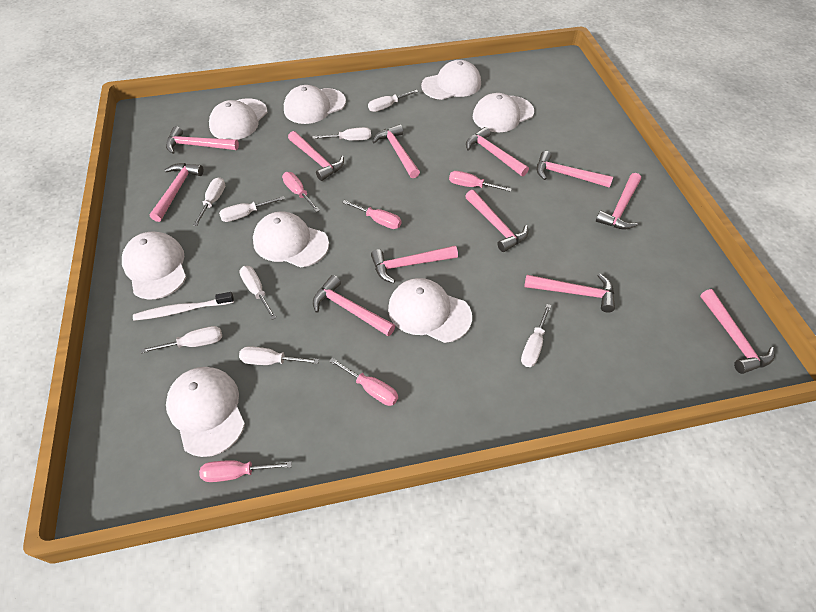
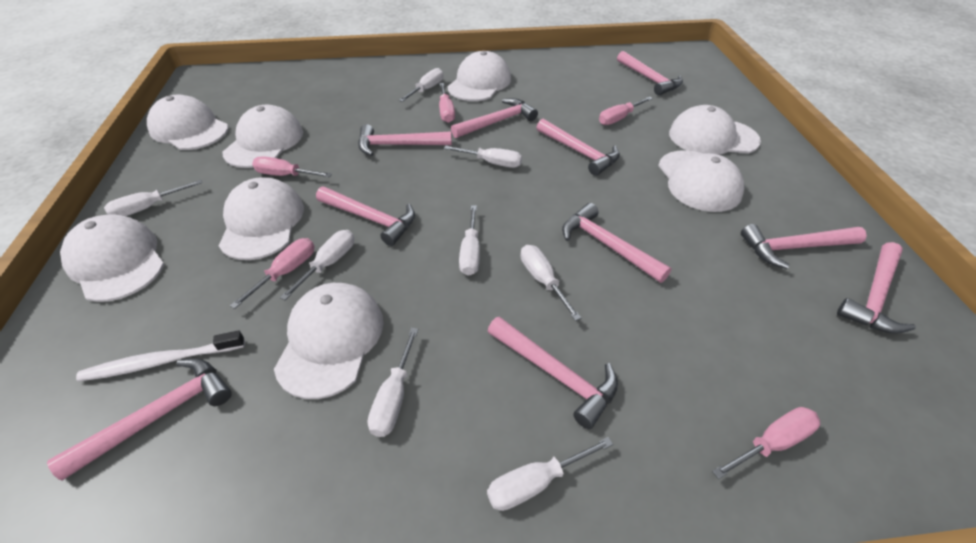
pink hammer: 12 -> 10

